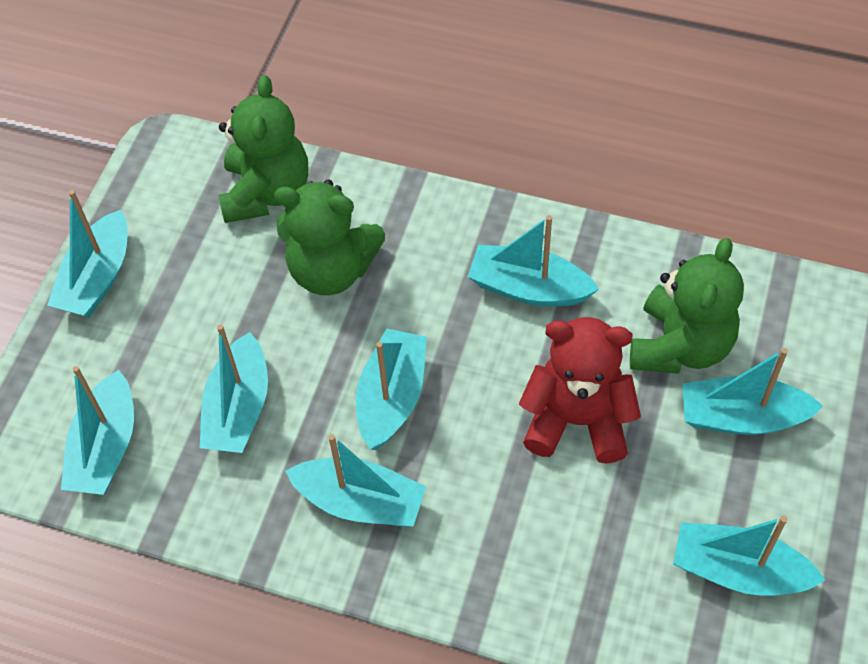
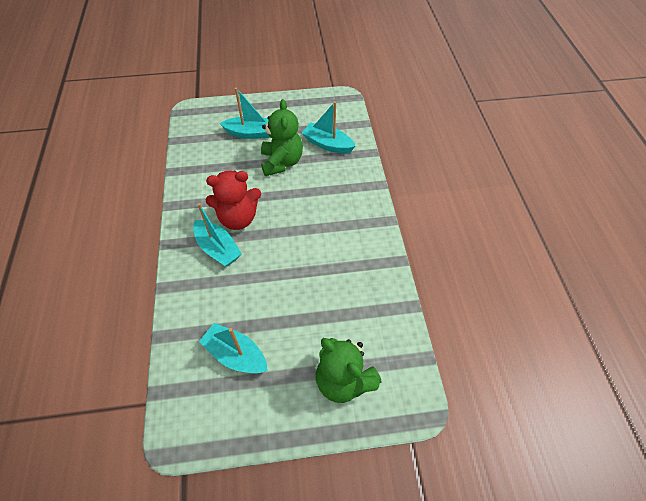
green teddy bear: 3 -> 2
turquoise boat: 8 -> 4

